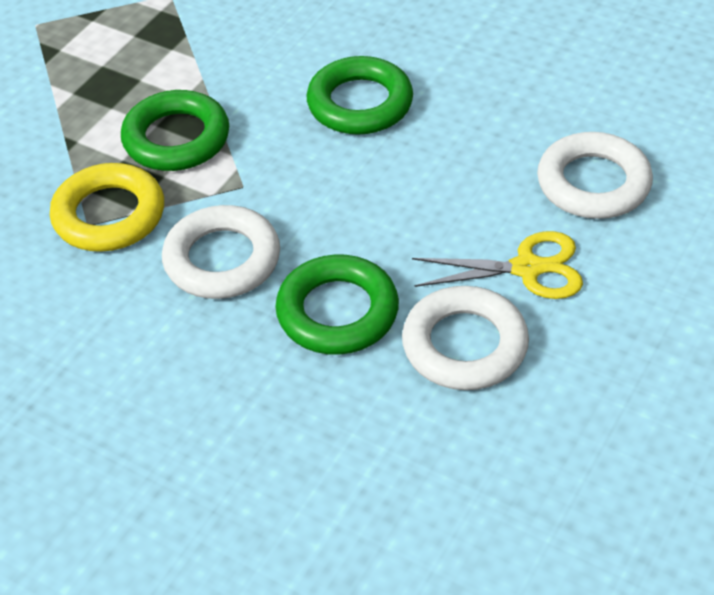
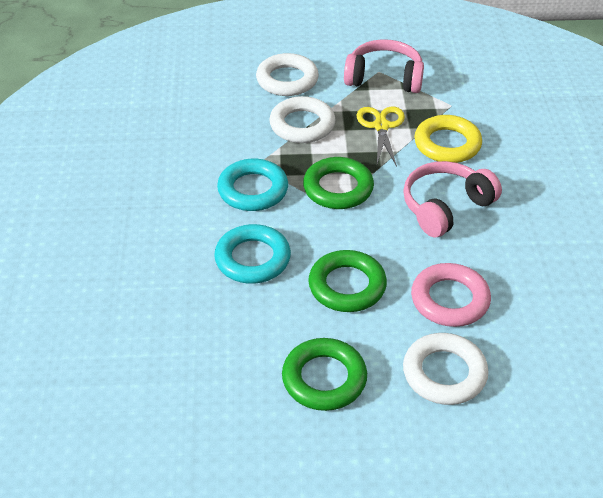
pink headphones: 0 -> 2
pink ring: 0 -> 1
turquoise ring: 0 -> 2

